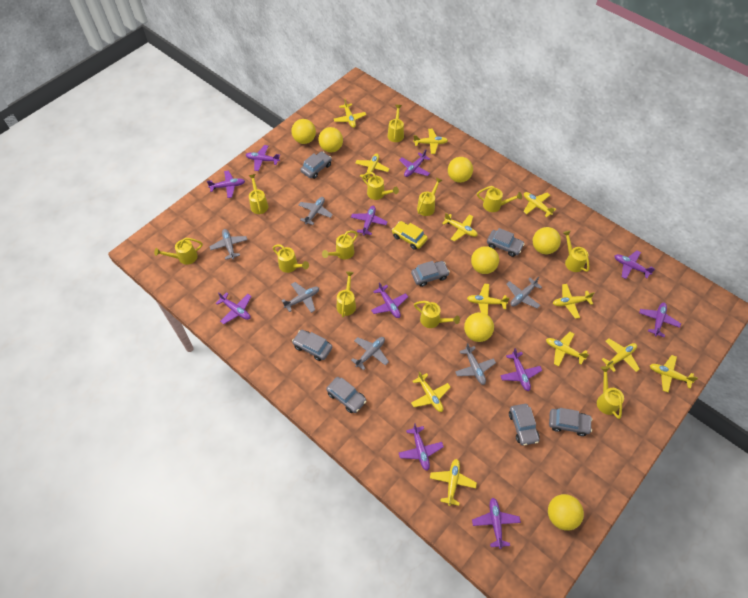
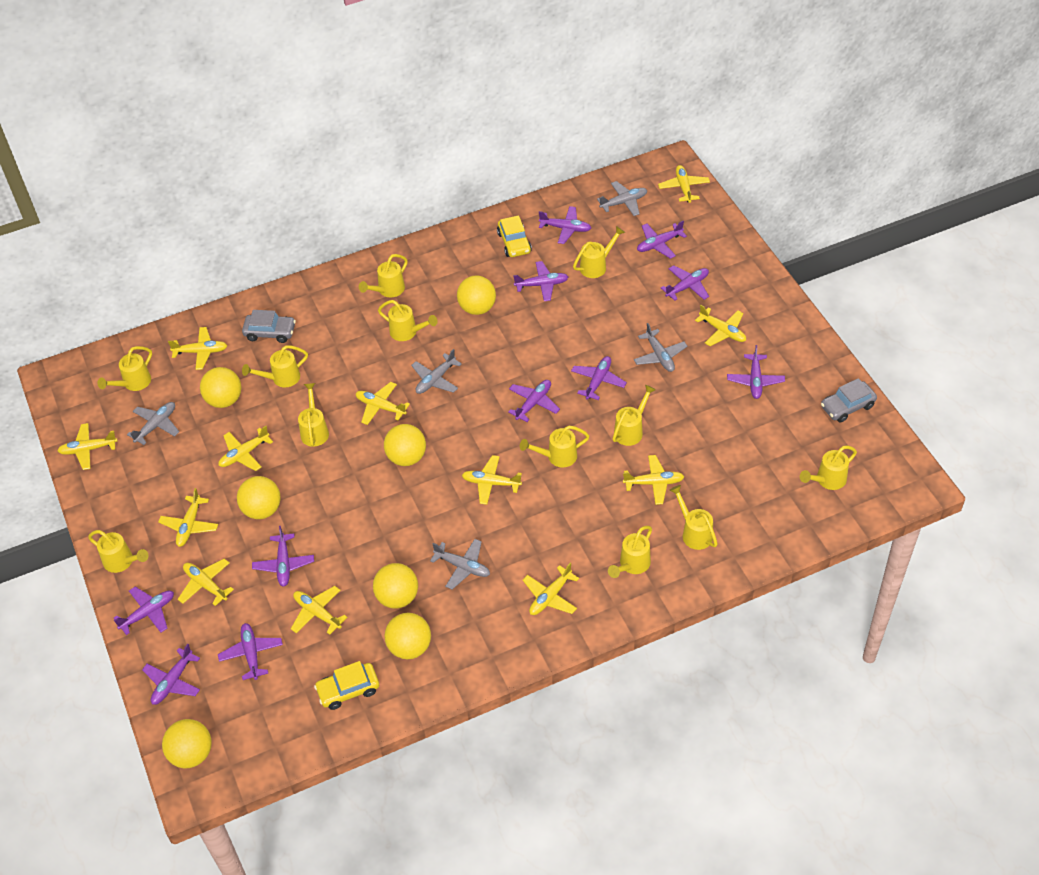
grey car: 7 -> 2
grey plane: 6 -> 5
yellow car: 1 -> 2

